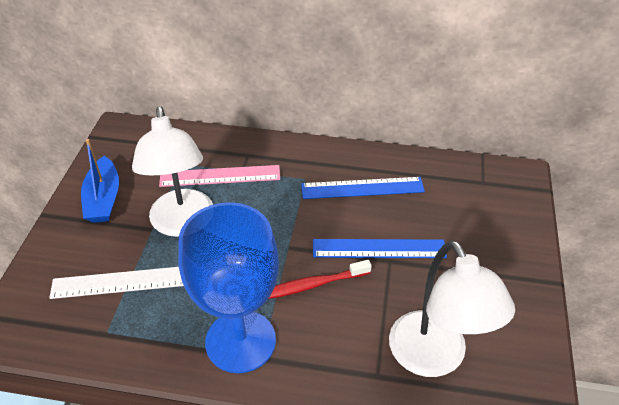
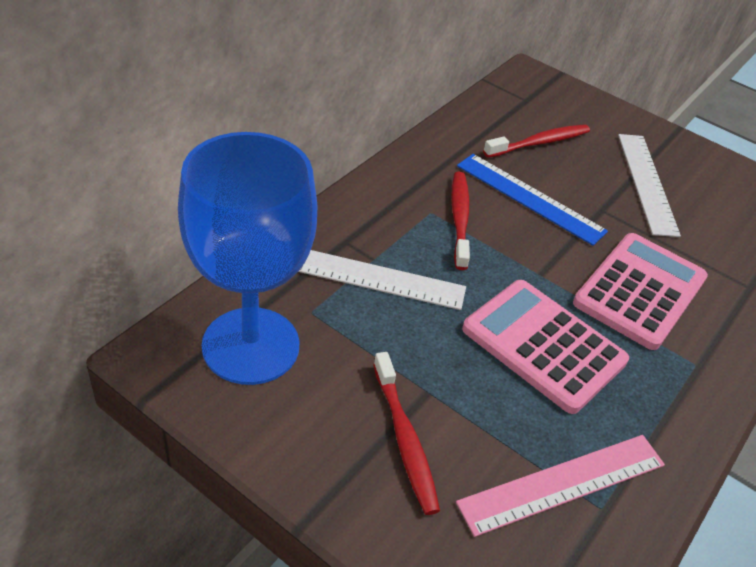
blue boat: 1 -> 0
blue ruler: 2 -> 1
pink calculator: 0 -> 2
red toothbrush: 1 -> 3
white lamp: 2 -> 0
white ruler: 1 -> 2

